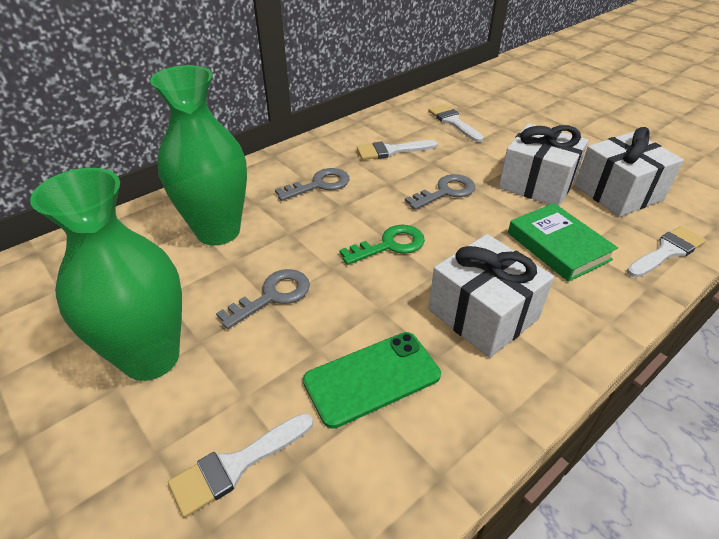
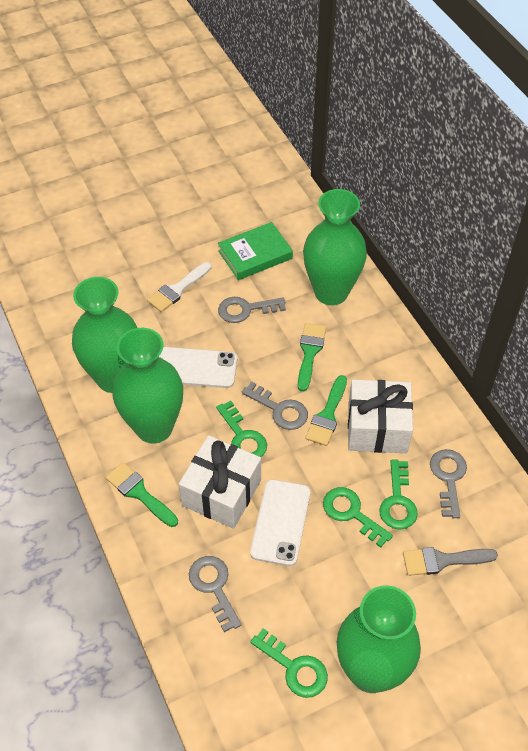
green brush: 0 -> 3
green key: 1 -> 4
green phone: 1 -> 0
green vase: 2 -> 4
grey brush: 0 -> 1
grey key: 3 -> 4
white brush: 4 -> 1
white gift: 3 -> 2
white phone: 0 -> 2

